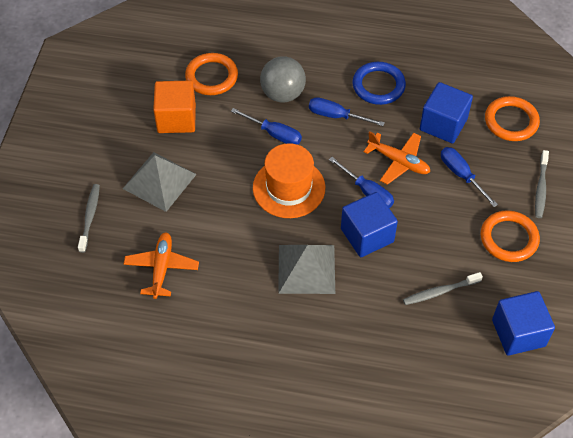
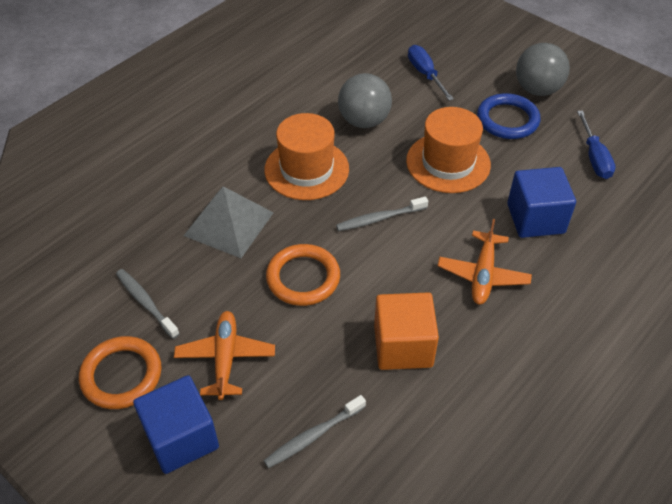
blue cube: 3 -> 2
blue screwdriver: 4 -> 2
grey ball: 1 -> 2
grey pyramid: 2 -> 1
orange hat: 1 -> 2
orange ring: 3 -> 2

